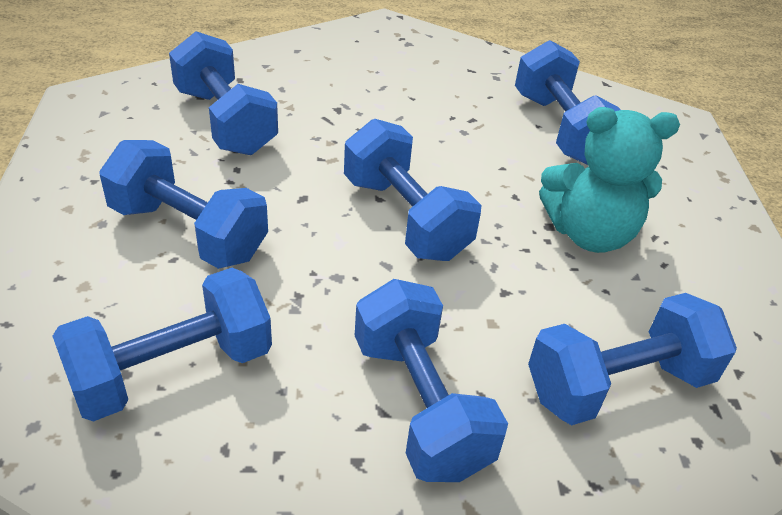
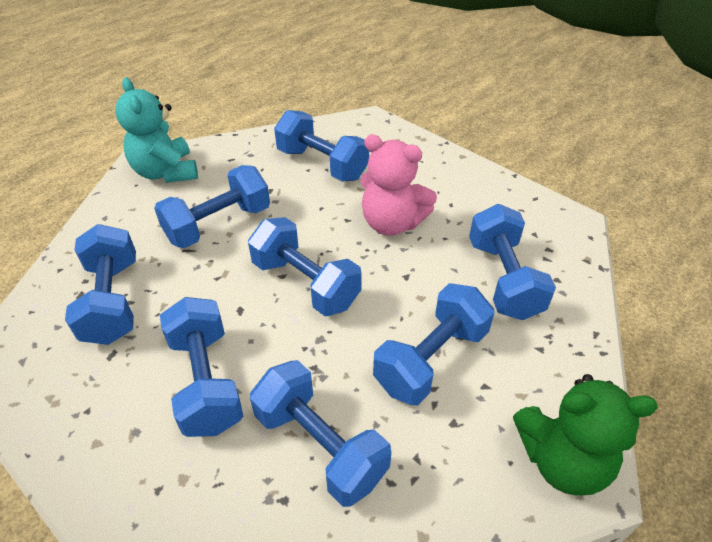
blue dumbbell: 7 -> 8
green teddy bear: 0 -> 1
pink teddy bear: 0 -> 1

